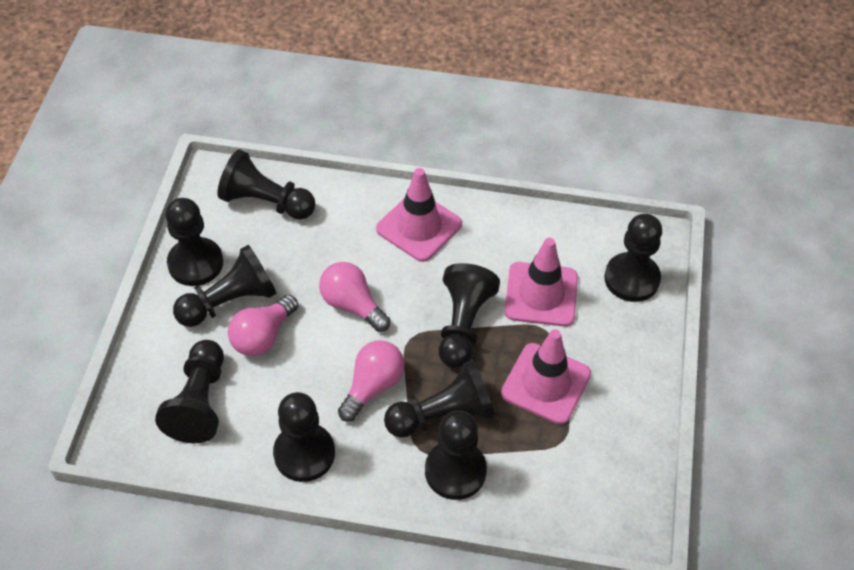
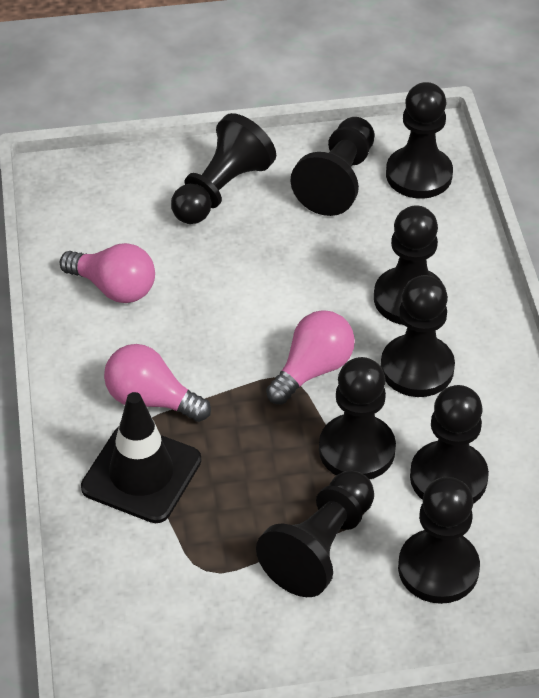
black traffic cone: 0 -> 1
pink traffic cone: 3 -> 0

